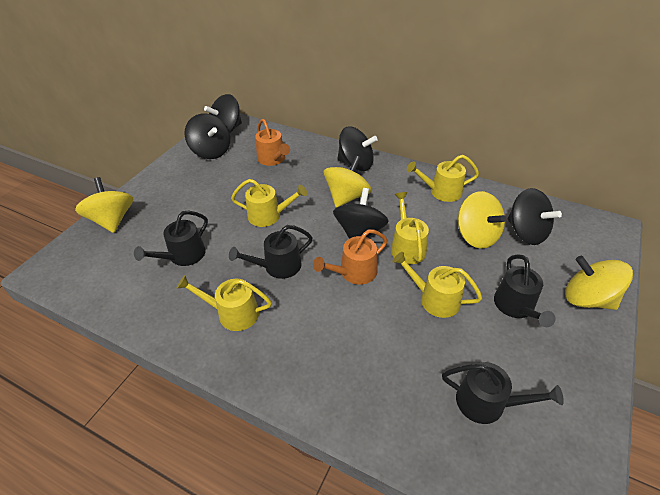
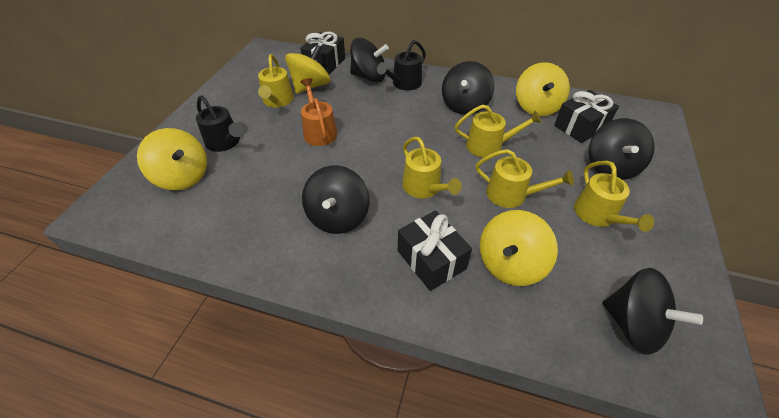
black gift: 0 -> 3
black watering can: 4 -> 2
orange watering can: 2 -> 1

